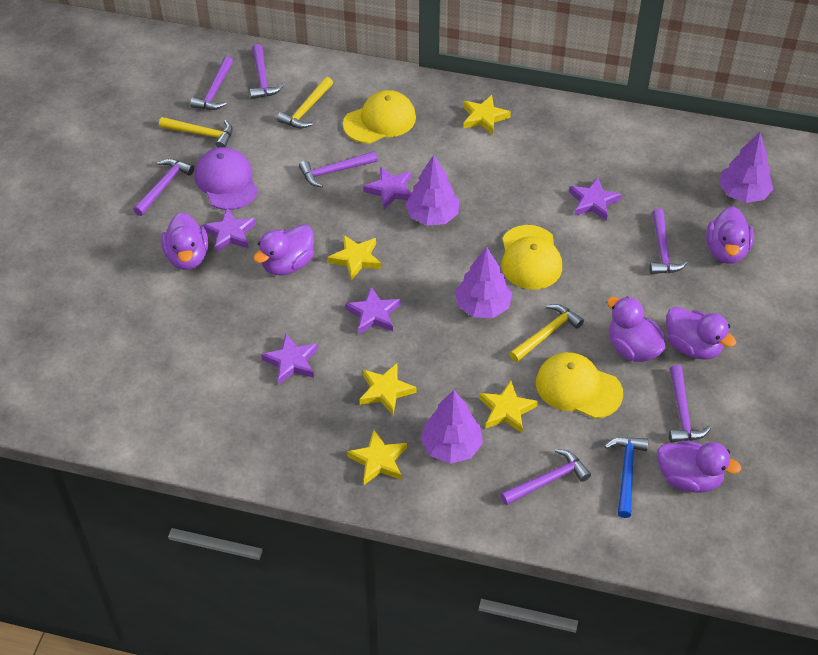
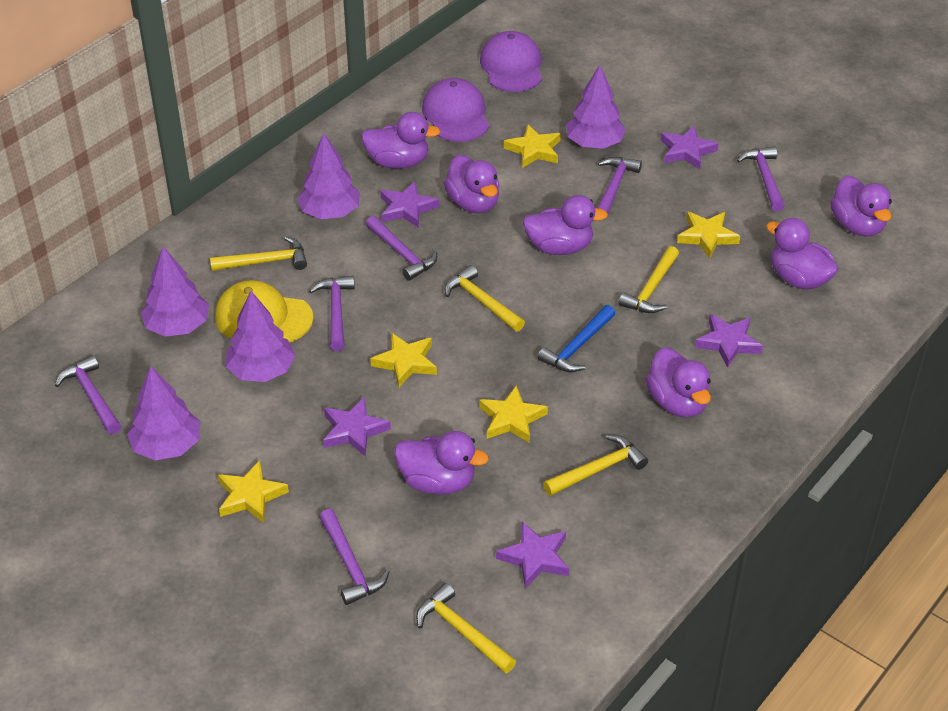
purple cap: 1 -> 2
purple duck: 6 -> 7
purple hammer: 7 -> 6
purple tree: 4 -> 5
yellow cap: 3 -> 1
yellow hammer: 3 -> 5

